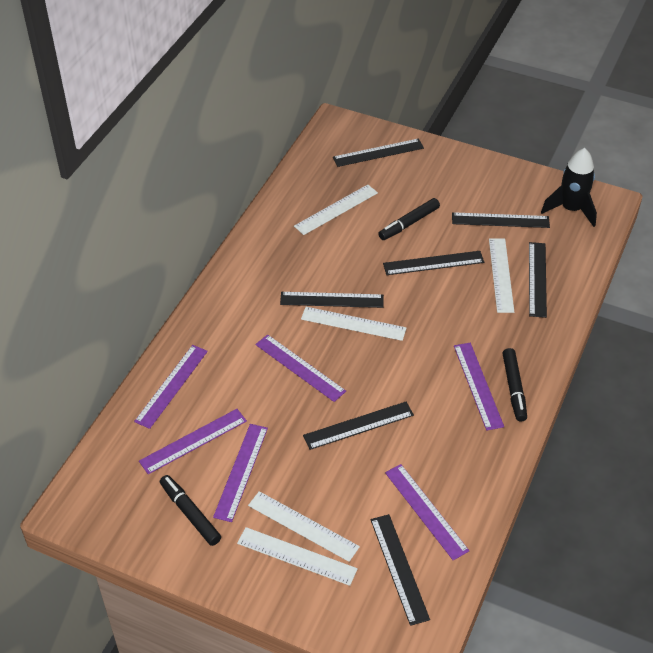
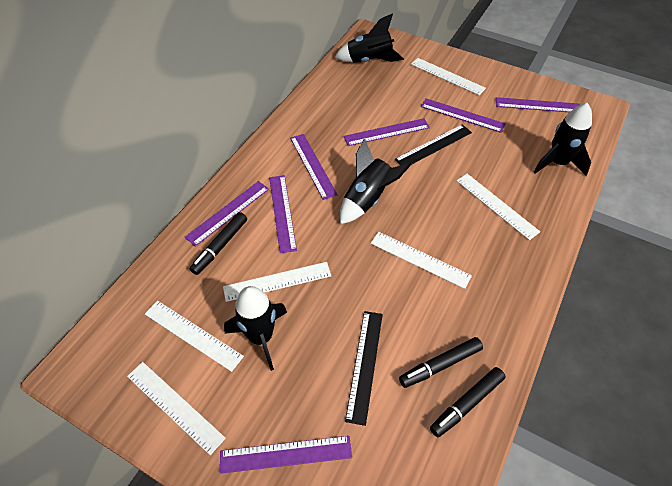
black rocket: 1 -> 4
black ruler: 7 -> 2
purple ruler: 6 -> 7
white ruler: 5 -> 6

